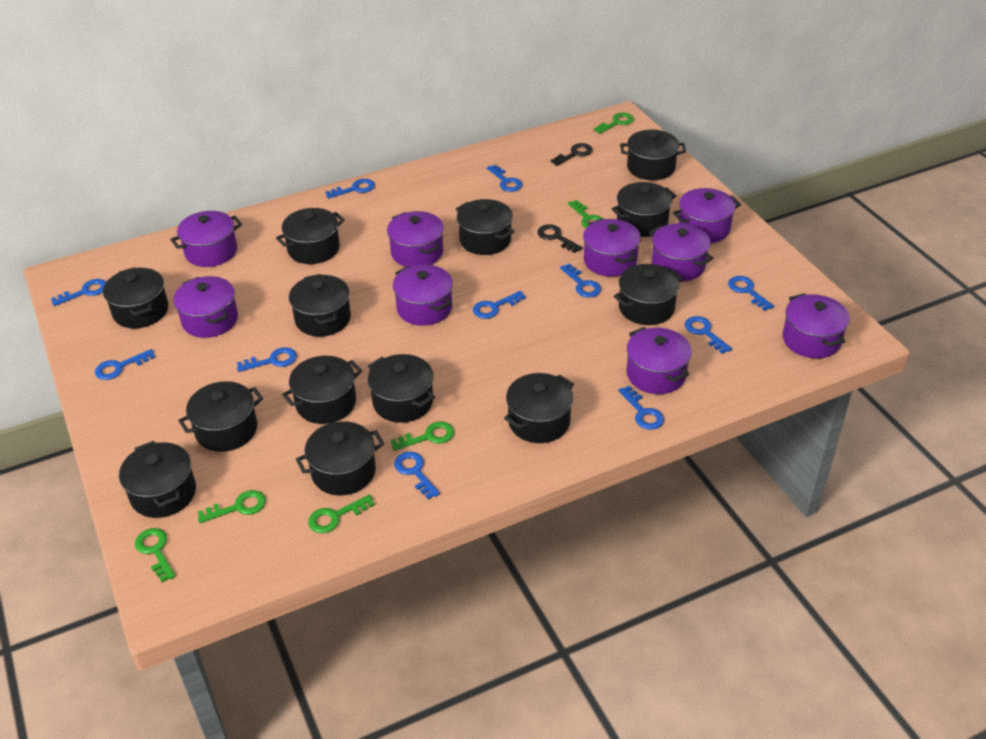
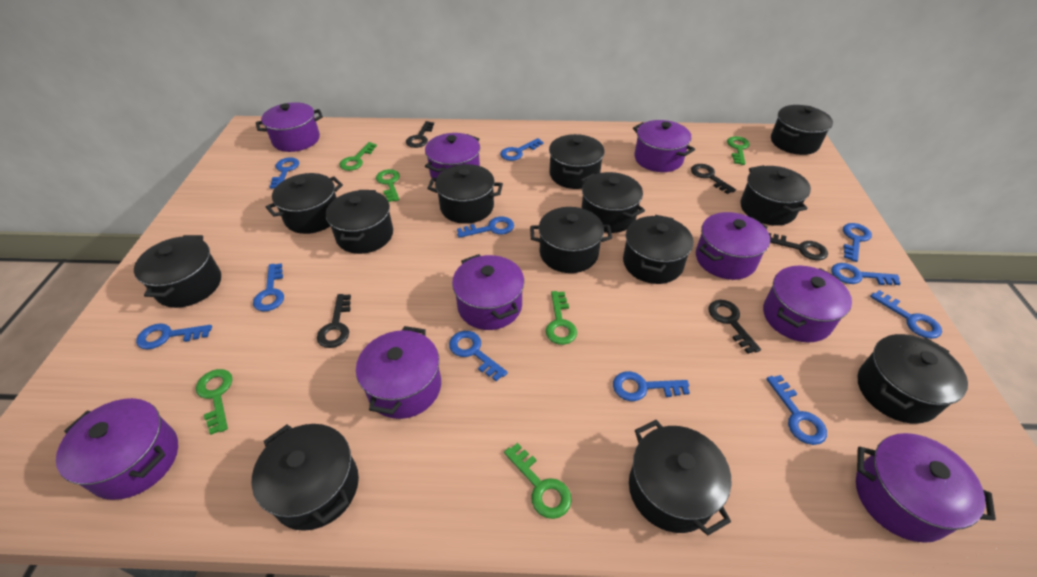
black key: 2 -> 5

